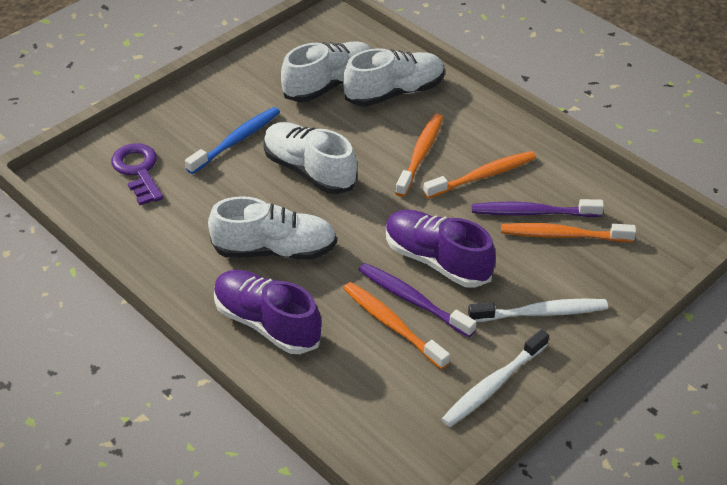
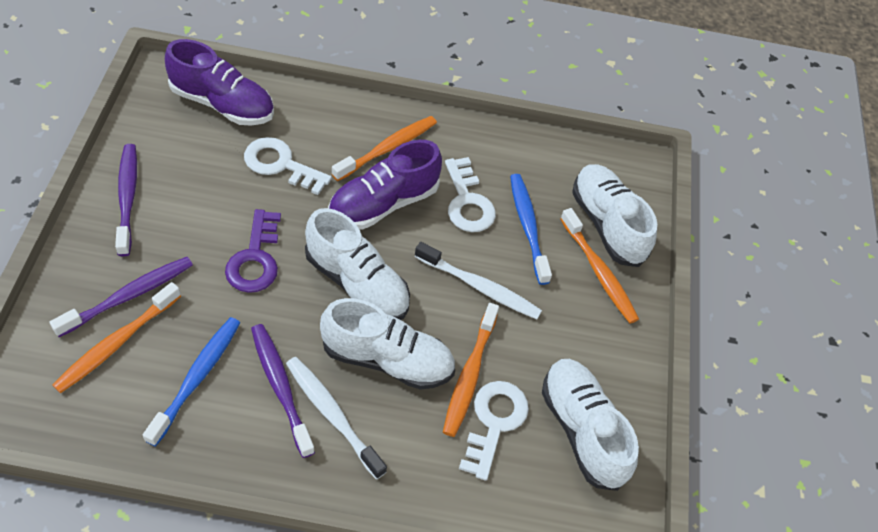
blue toothbrush: 1 -> 2
purple toothbrush: 2 -> 3
white key: 0 -> 3

